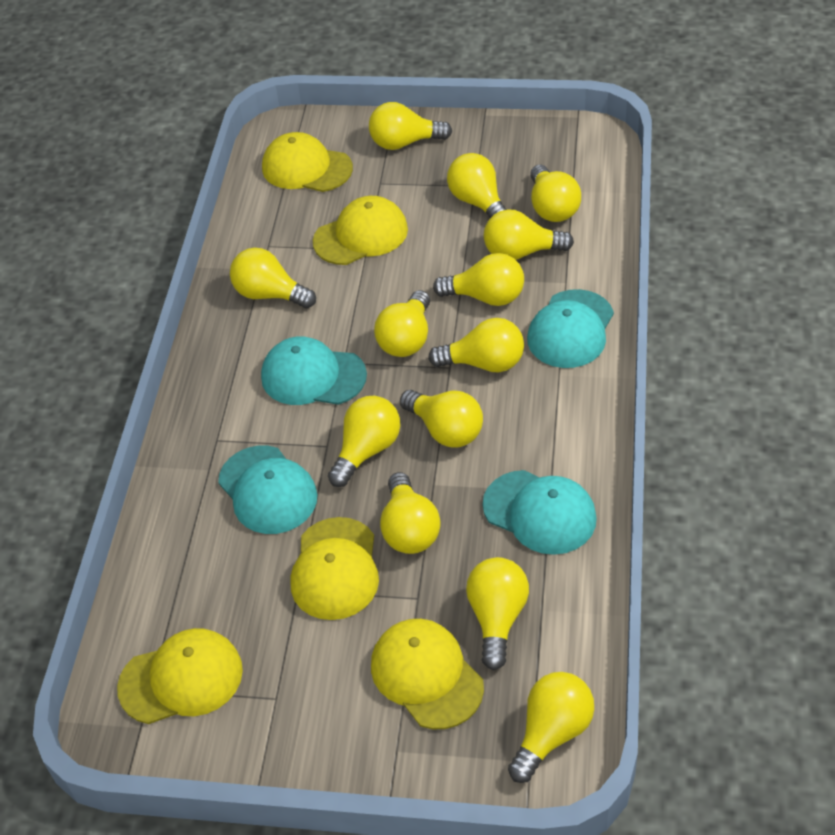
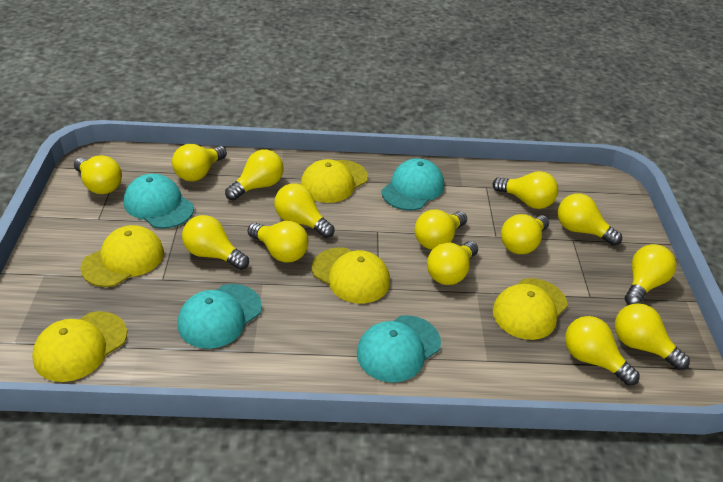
yellow light bulb: 13 -> 14

